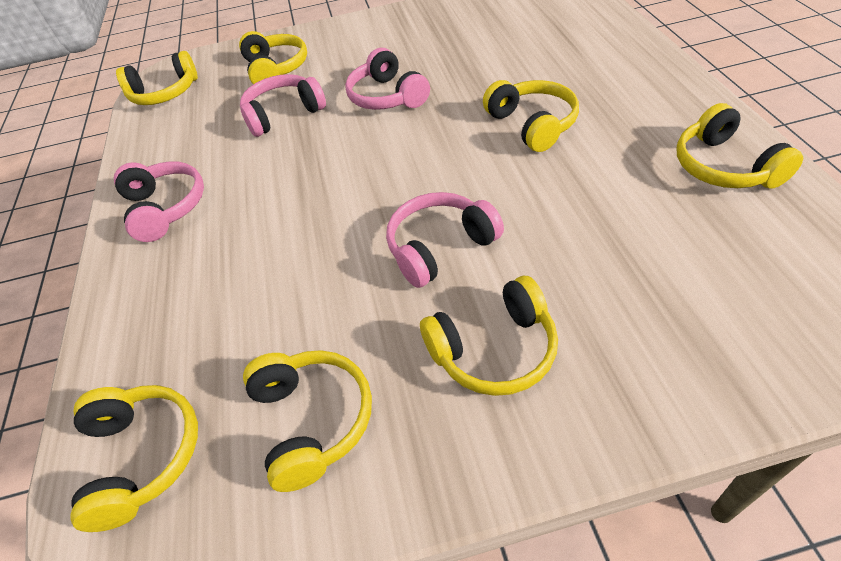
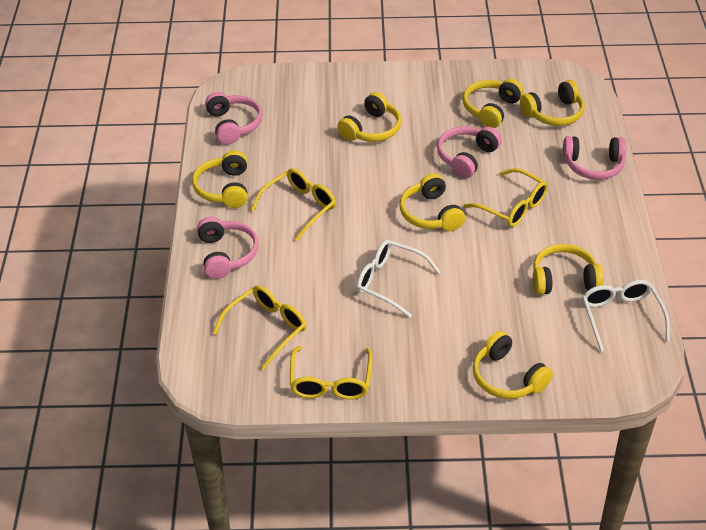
white glasses: 0 -> 2
yellow glasses: 0 -> 4

